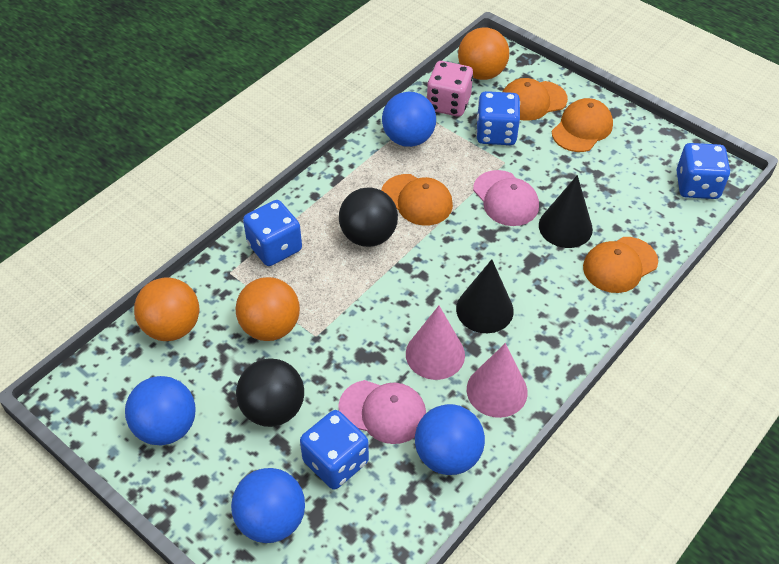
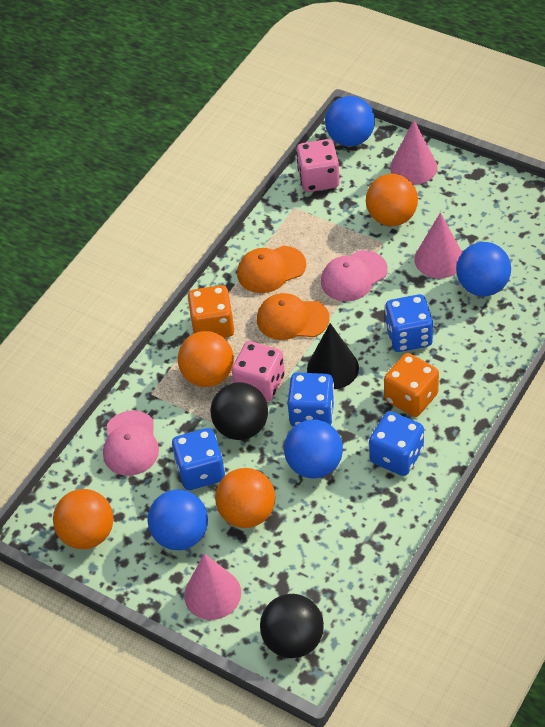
black cone: 2 -> 1
orange ball: 3 -> 4
orange cap: 4 -> 2
orange dice: 0 -> 2
pink cone: 2 -> 3
pink dice: 1 -> 2

